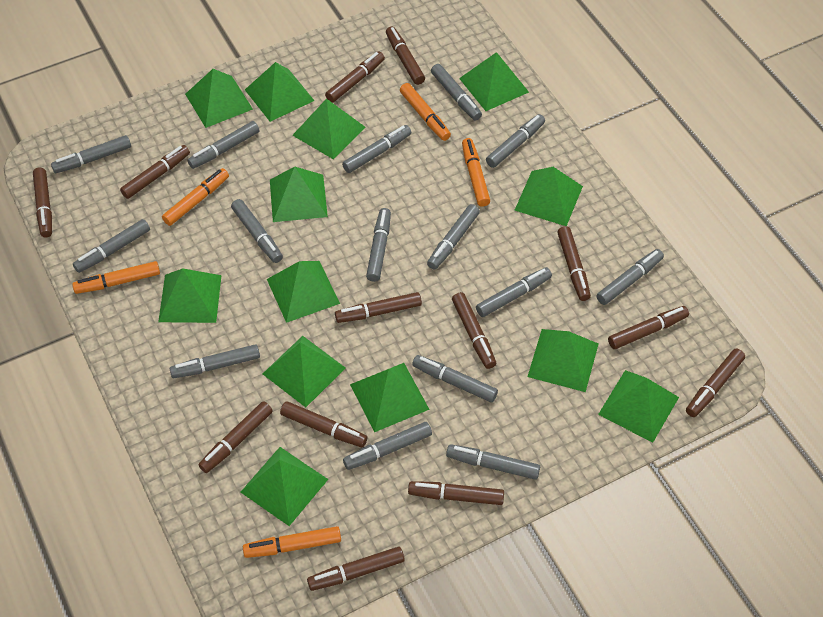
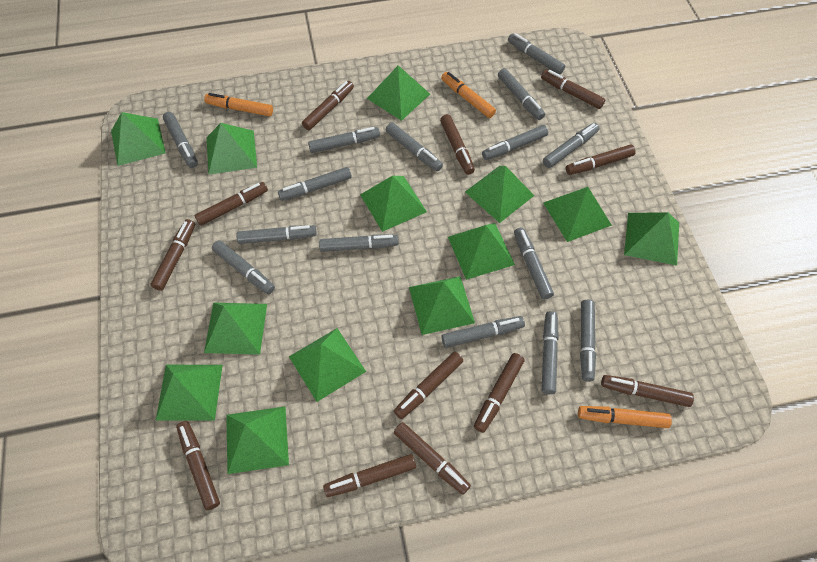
brown marker: 13 -> 12
orange marker: 5 -> 3

